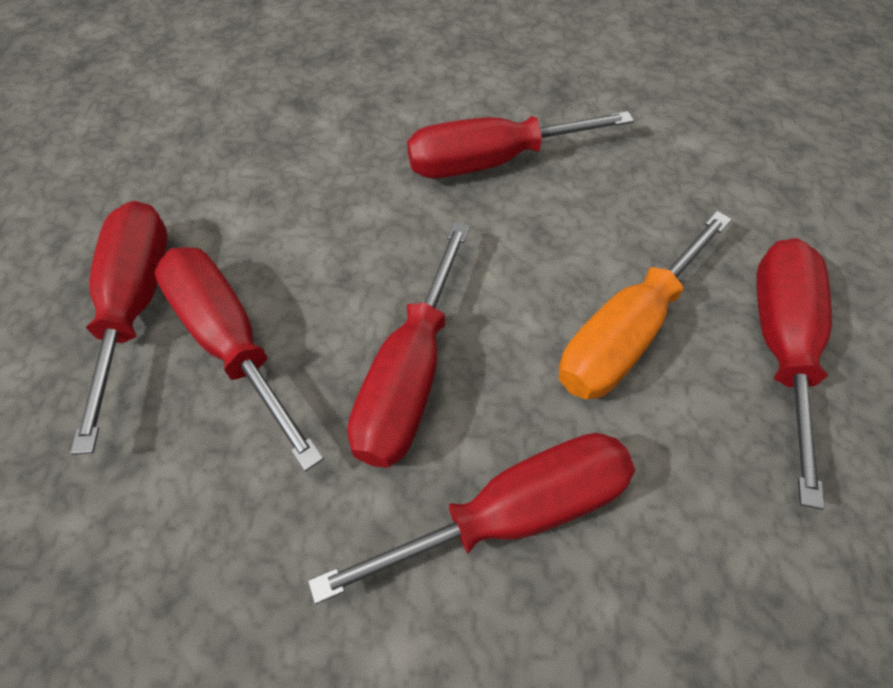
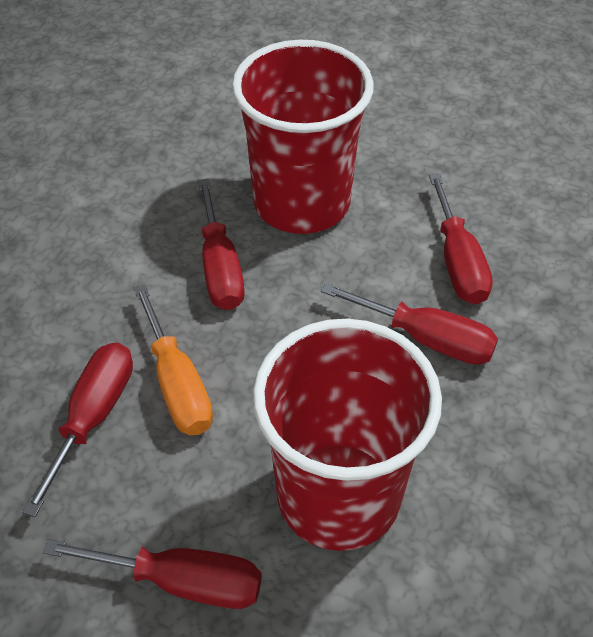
red cup: 0 -> 2
red screwdriver: 6 -> 5

